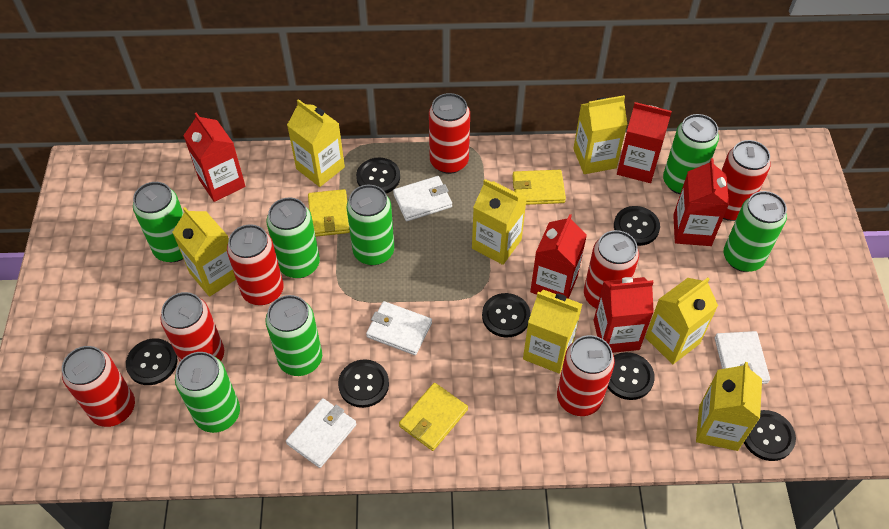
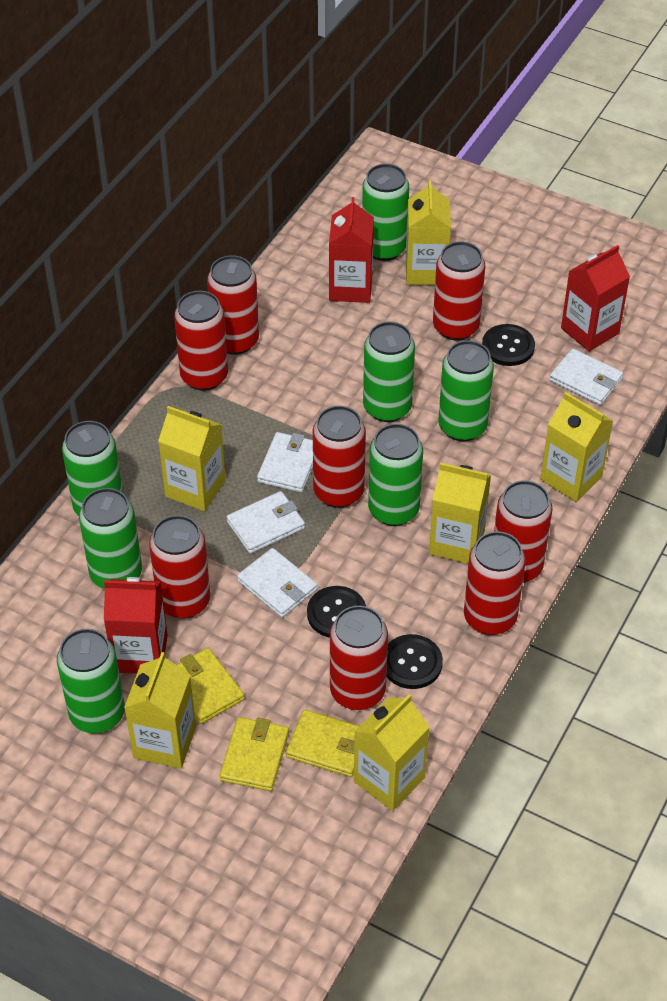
black button: 7 -> 3
red can: 7 -> 8
red carton: 5 -> 3
yellow carton: 7 -> 6

